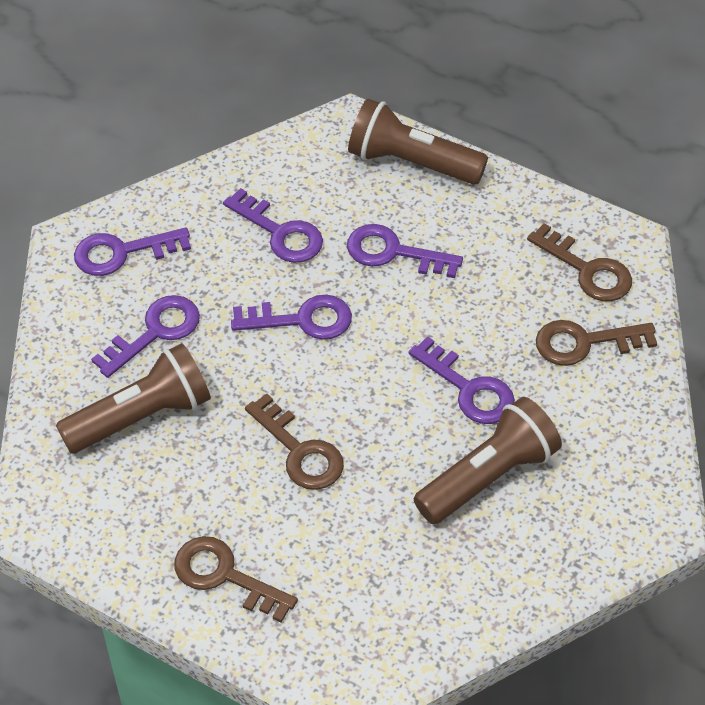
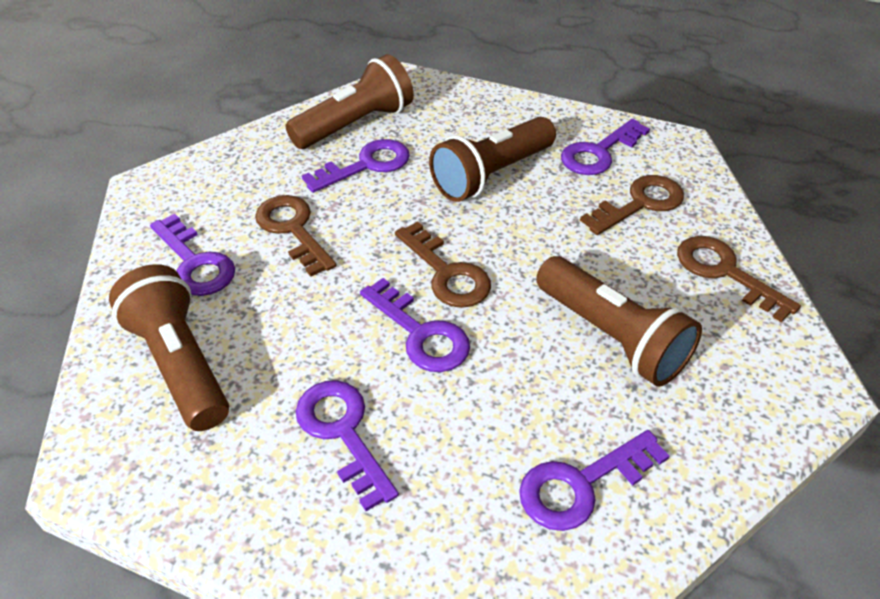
brown flashlight: 3 -> 4

